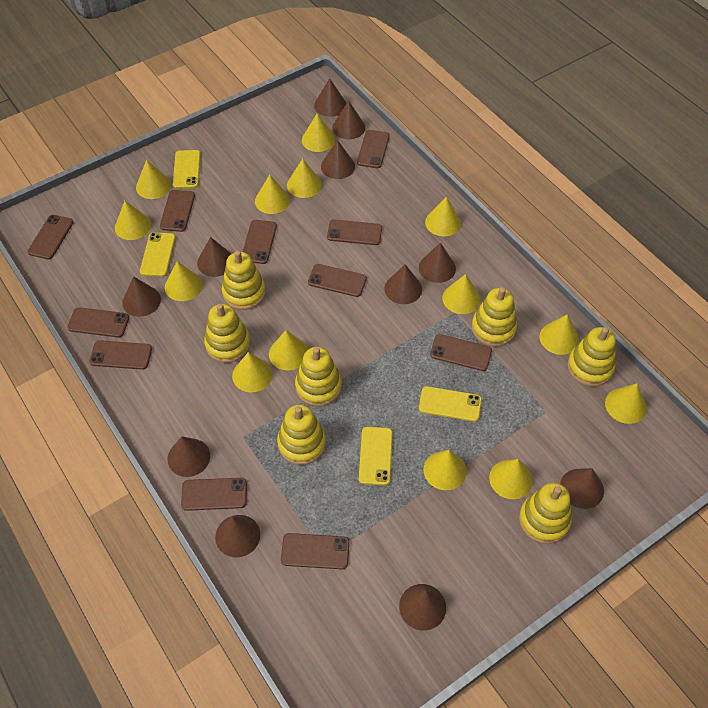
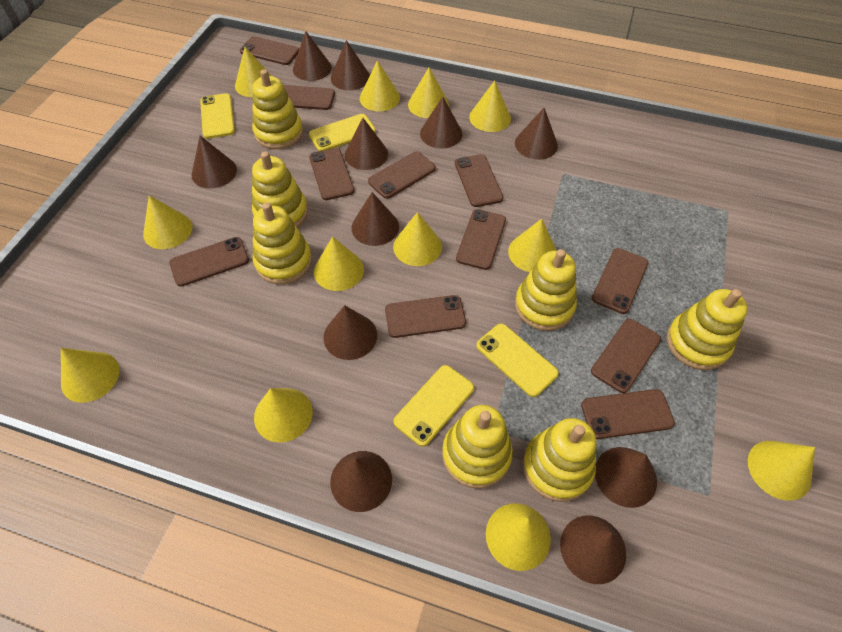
yellow cone: 14 -> 12

